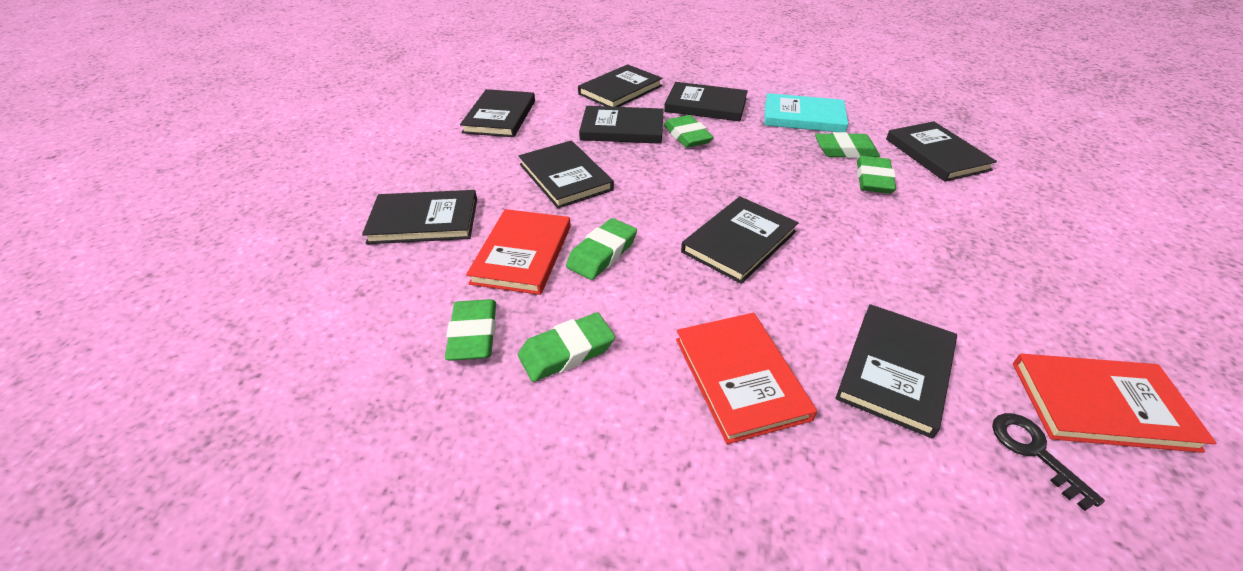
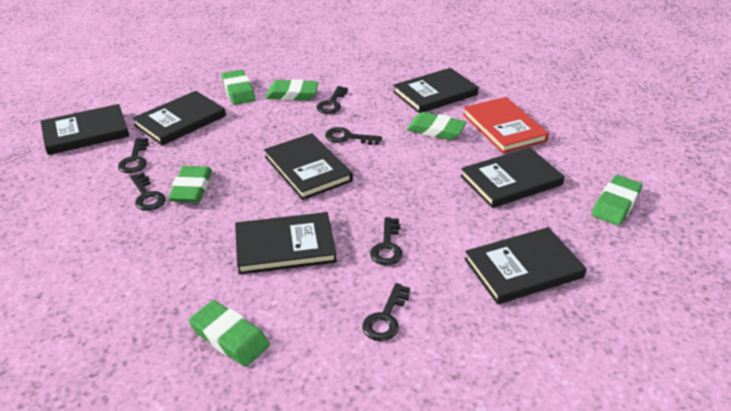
black book: 9 -> 7
black key: 1 -> 6
red book: 3 -> 1
turquoise book: 1 -> 0

